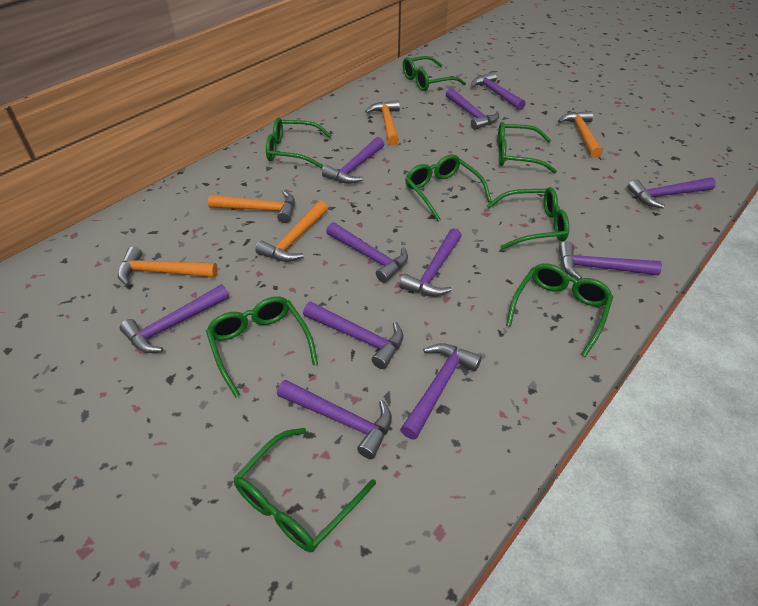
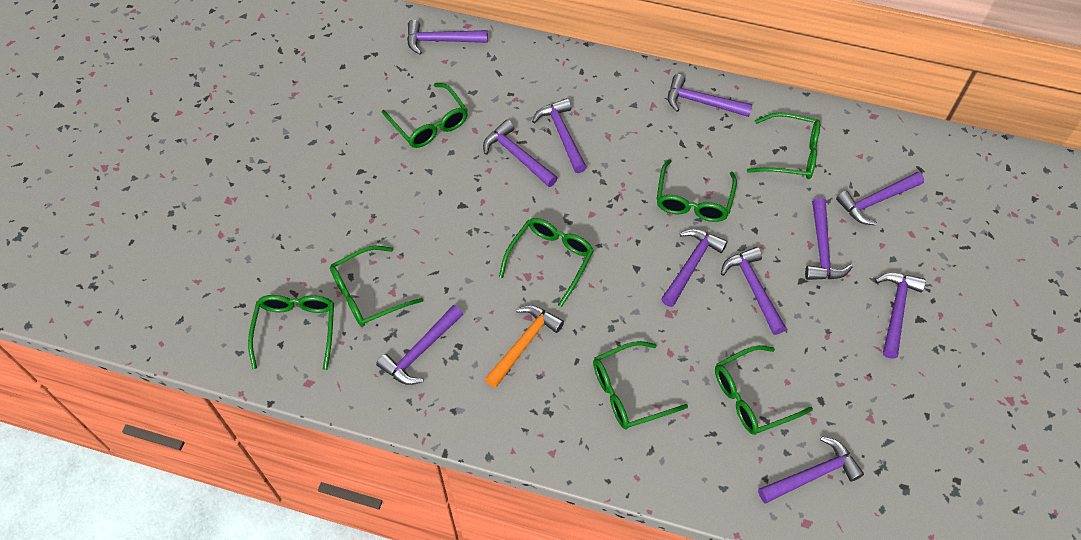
orange hammer: 5 -> 1

